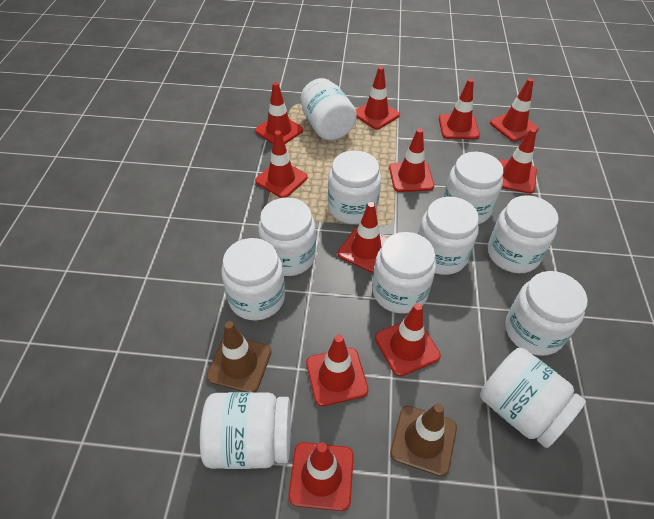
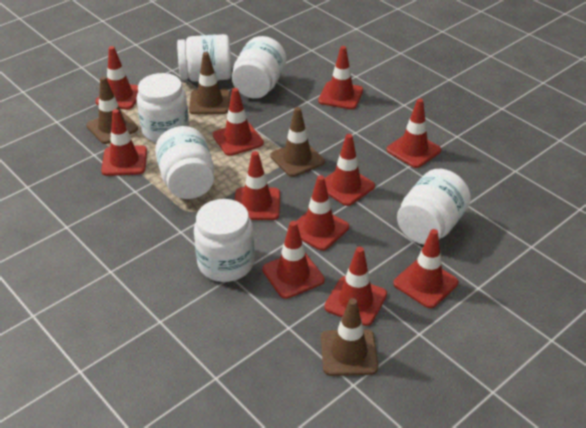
brown traffic cone: 2 -> 4
white jar: 11 -> 6

